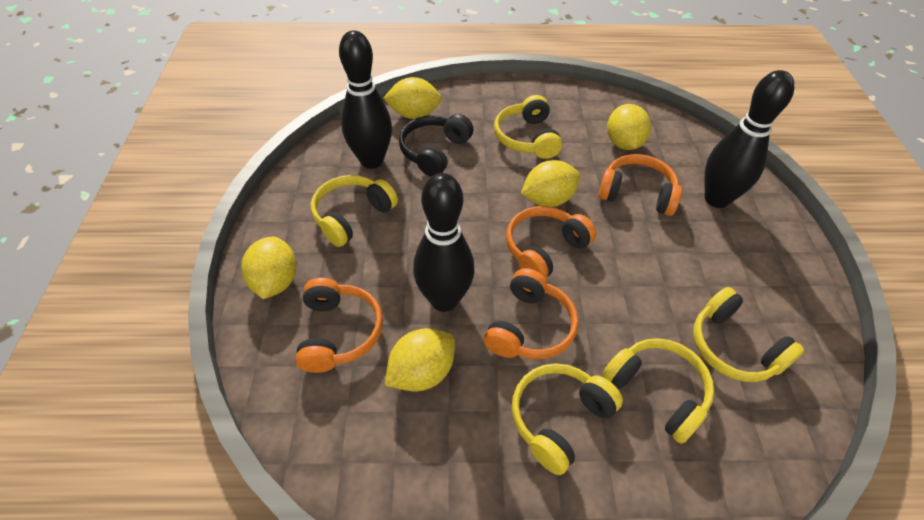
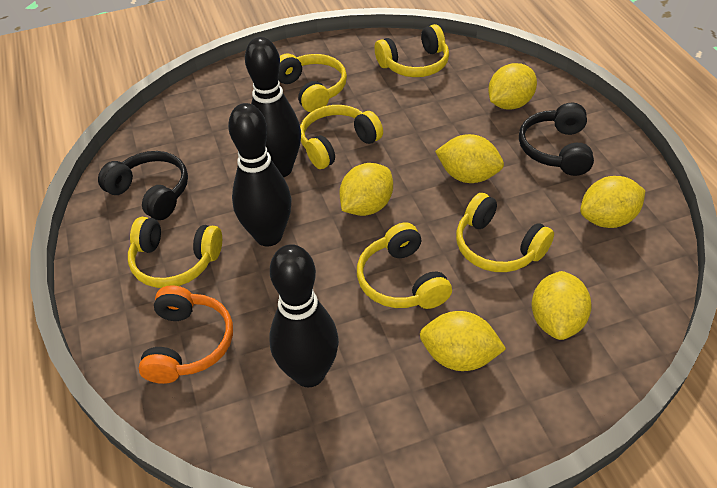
black headphones: 1 -> 2
orange headphones: 4 -> 1
yellow headphones: 5 -> 6
yellow lemon: 5 -> 6

